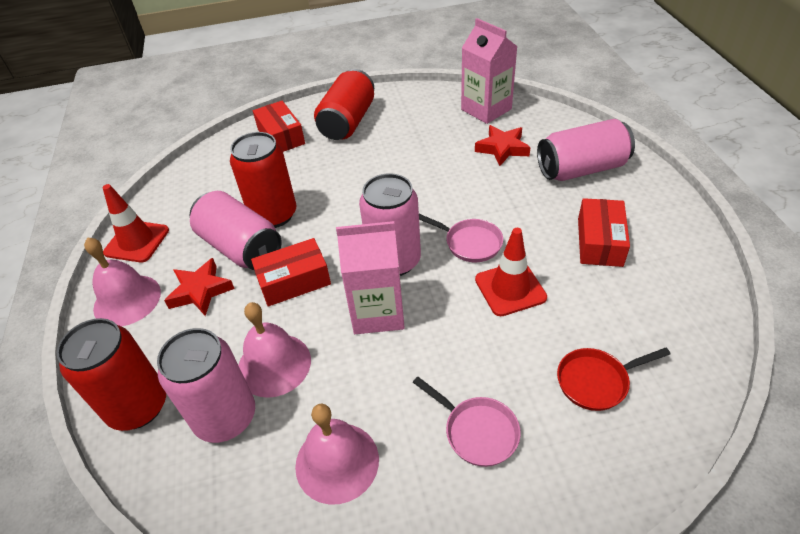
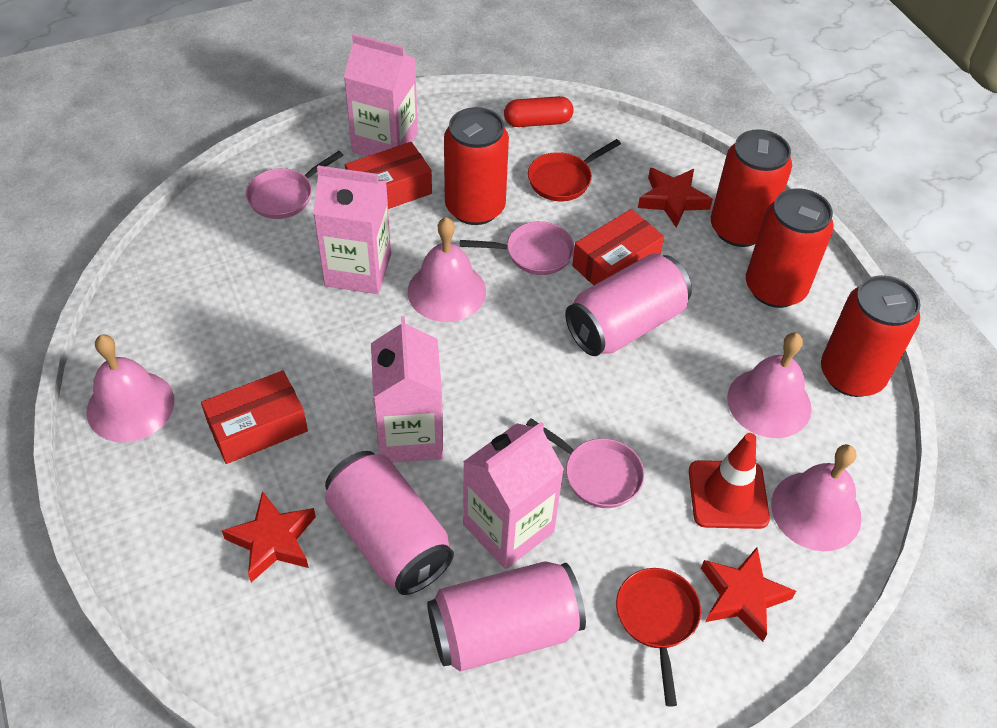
pink bell: 3 -> 4
pink can: 4 -> 3
pink carton: 2 -> 4
pink pan: 2 -> 3
red can: 3 -> 4
red capsule: 0 -> 1
red pan: 1 -> 2
red star: 2 -> 3
red traffic cone: 2 -> 1

